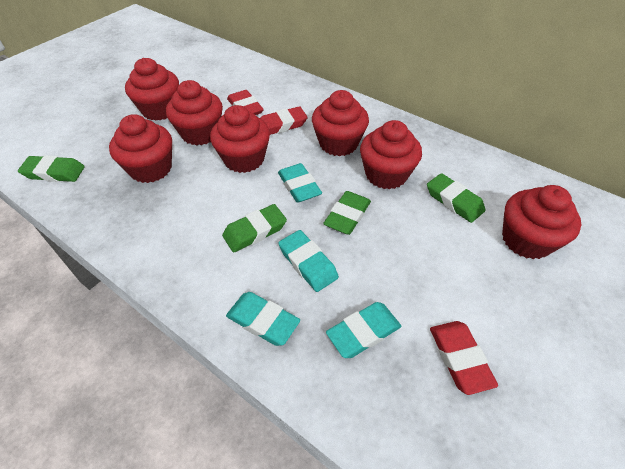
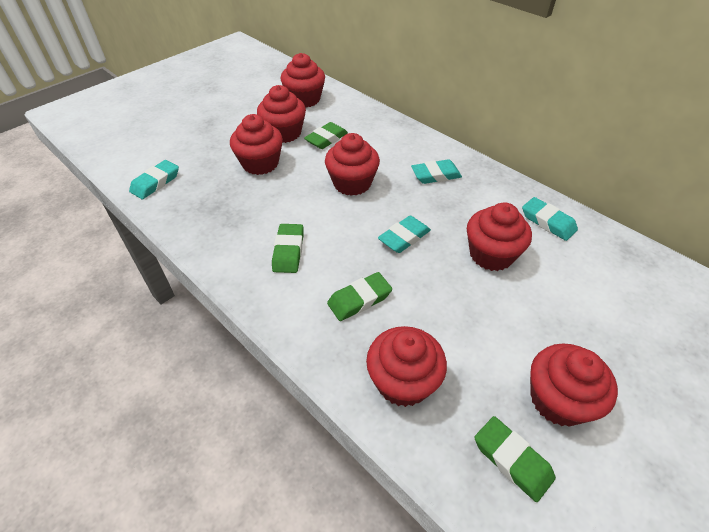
red eraser: 3 -> 0

